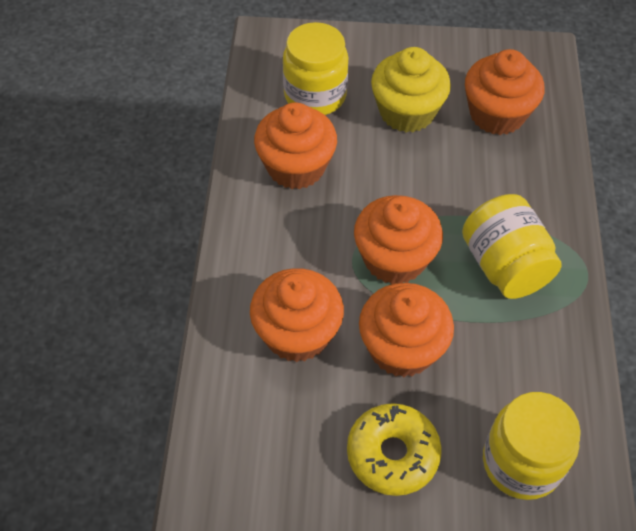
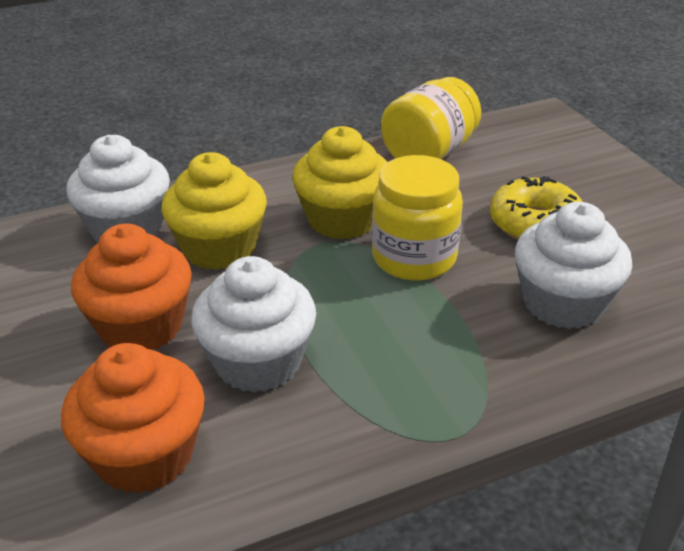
orange cupcake: 5 -> 2
white cupcake: 0 -> 3
yellow cupcake: 1 -> 2
yellow jar: 3 -> 2

